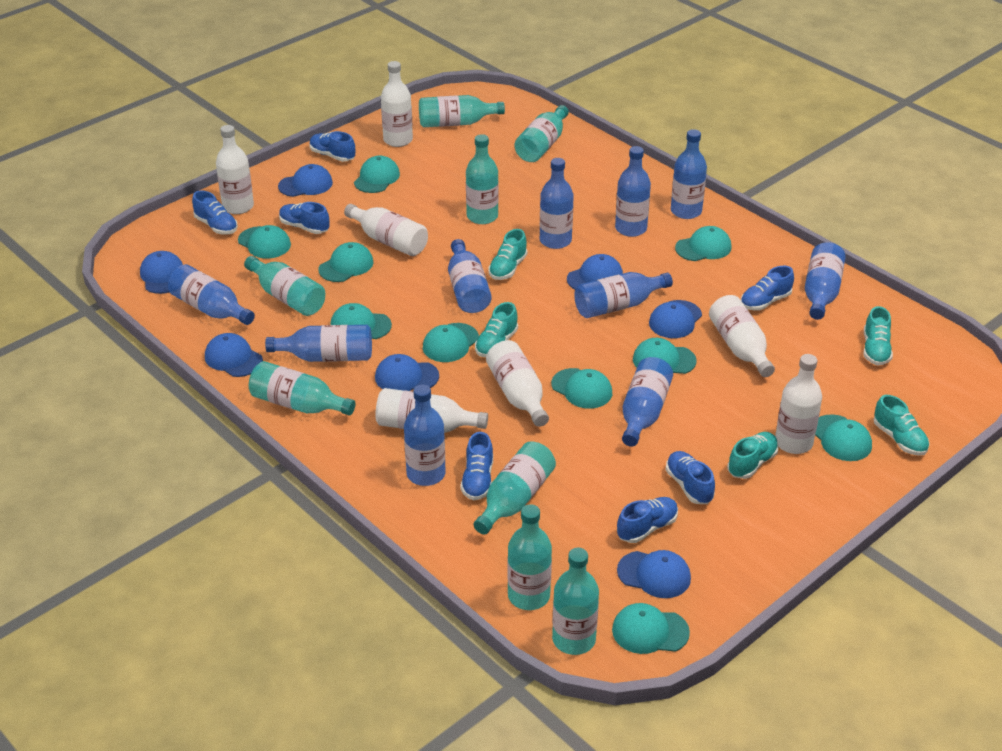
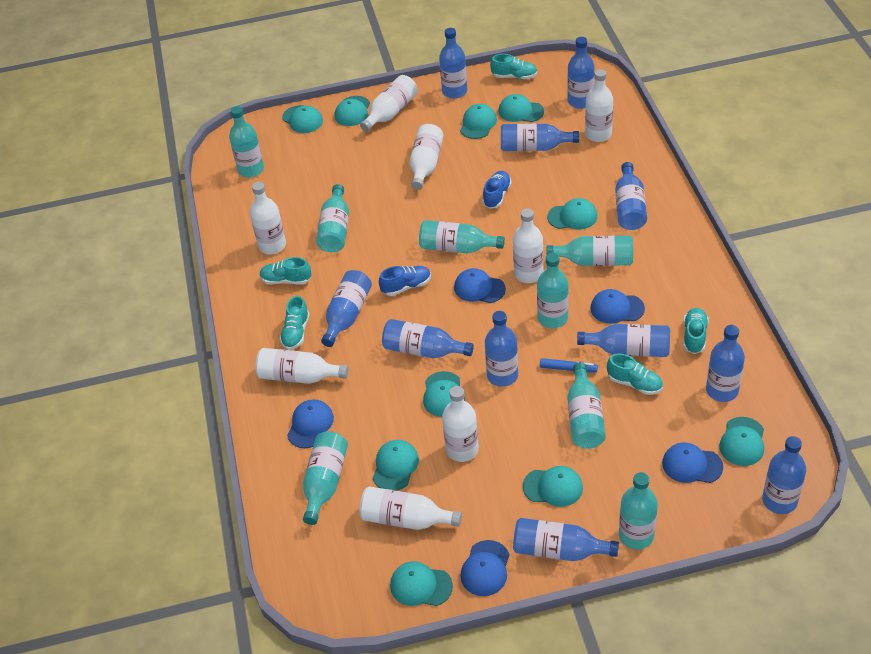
blue bottle: 10 -> 11
blue cap: 7 -> 5
blue marker: 0 -> 1
blue shoe: 7 -> 2
white bottle: 7 -> 8

